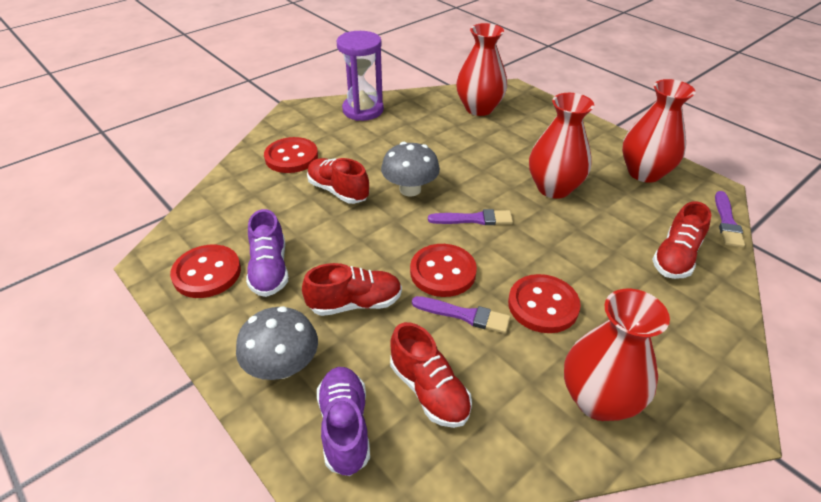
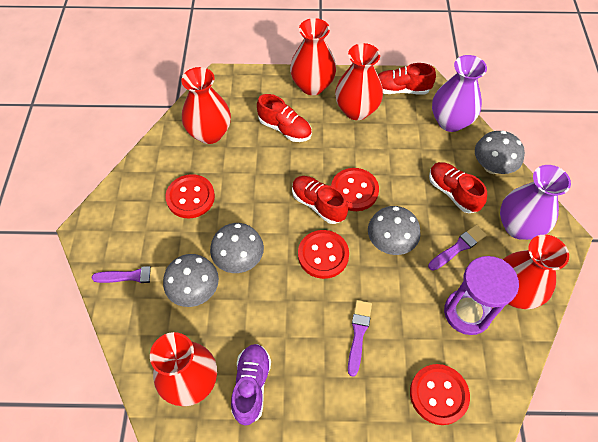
grey mushroom: 2 -> 4
purple shoe: 2 -> 1
purple vase: 0 -> 2
red vase: 4 -> 5

